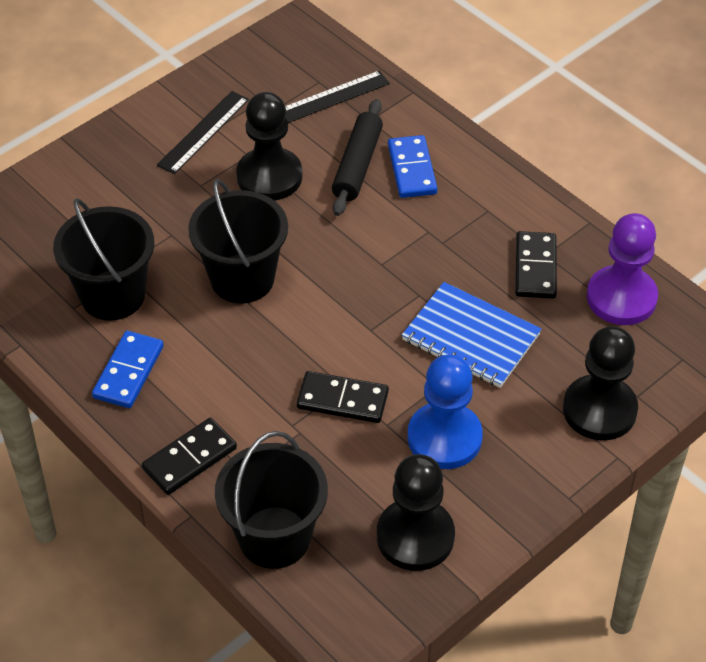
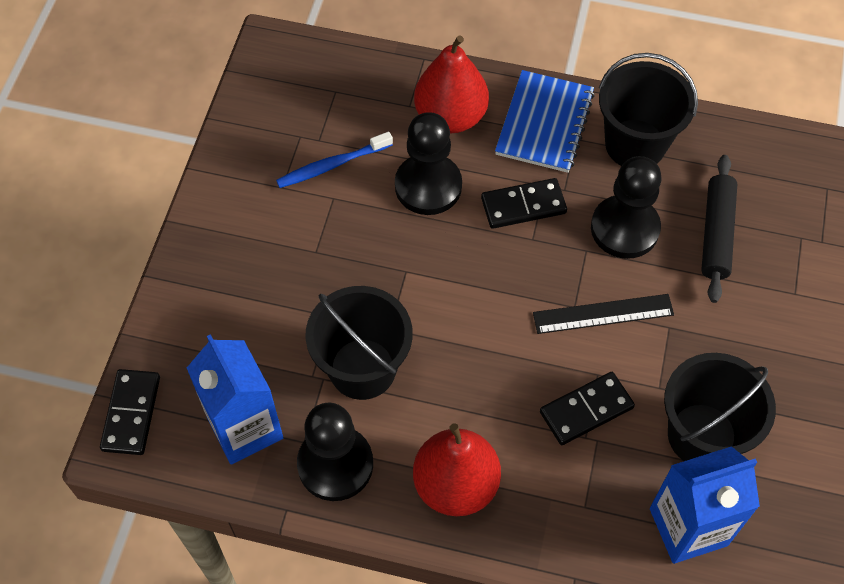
black ruler: 2 -> 1
blue carton: 0 -> 2
blue domino: 2 -> 0
blue pawn: 1 -> 0
blue toothbrush: 0 -> 1
purple pawn: 1 -> 0
red pear: 0 -> 2

